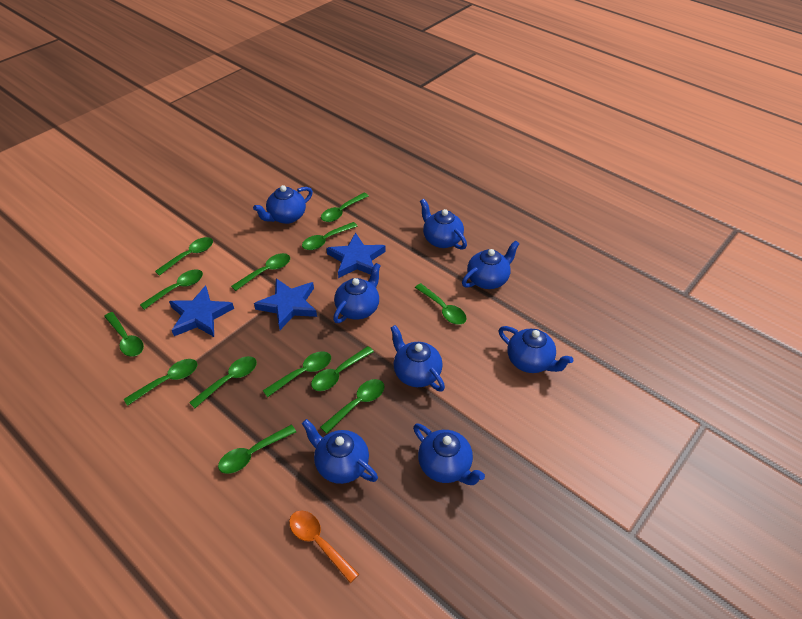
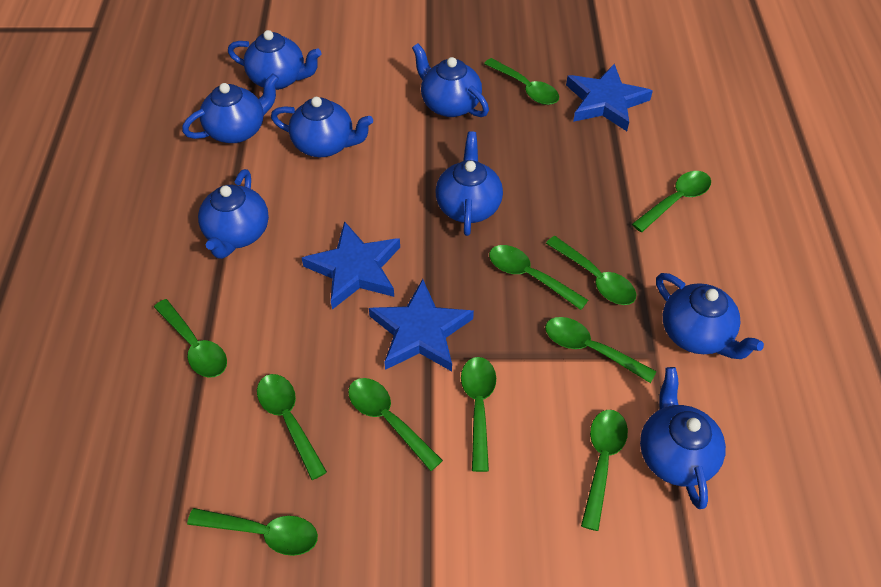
green spoon: 13 -> 11
orange spoon: 1 -> 0

